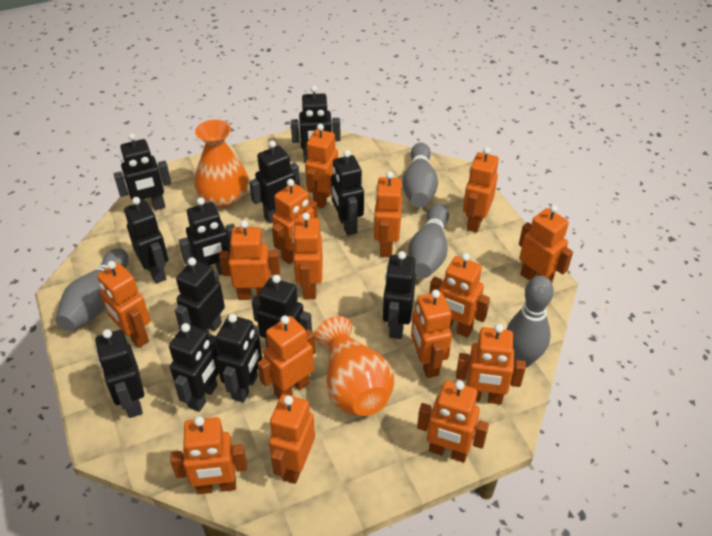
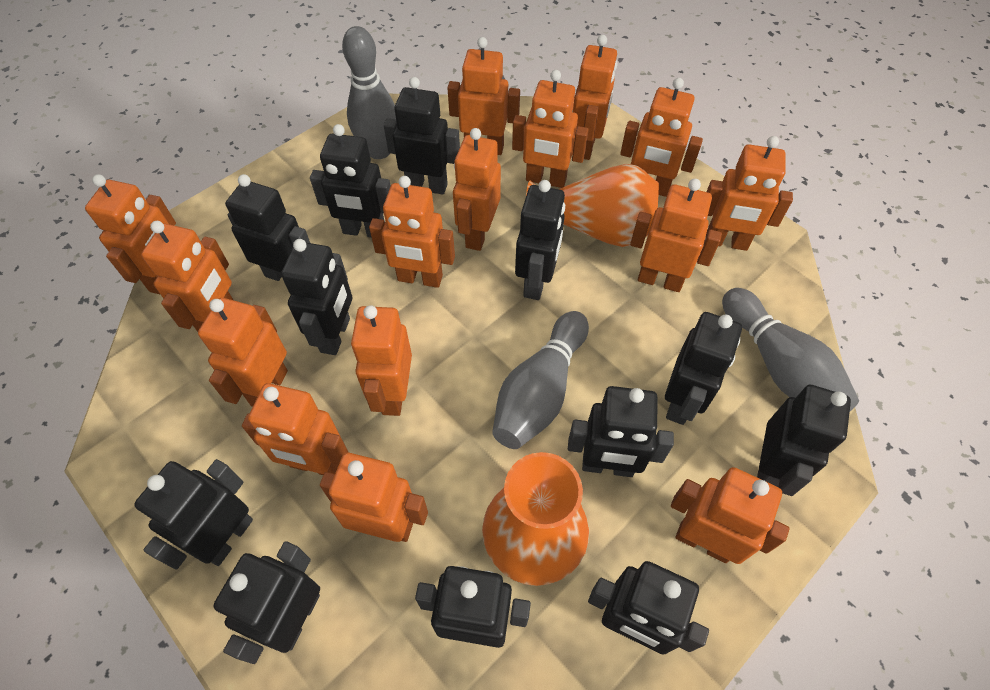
grey bowling pin: 4 -> 3

